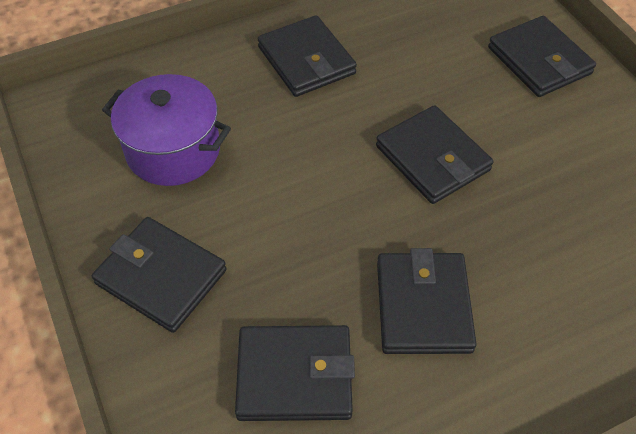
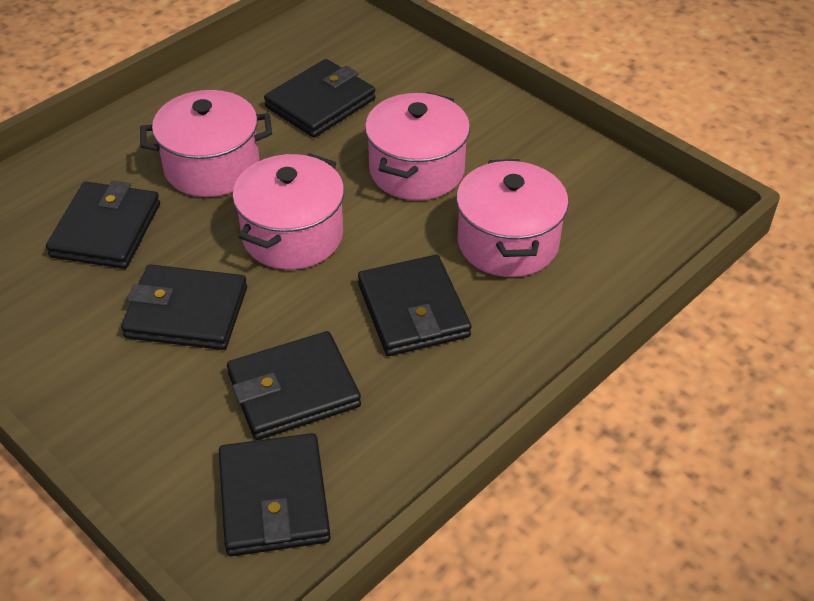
pink pot: 0 -> 4
purple pot: 1 -> 0

